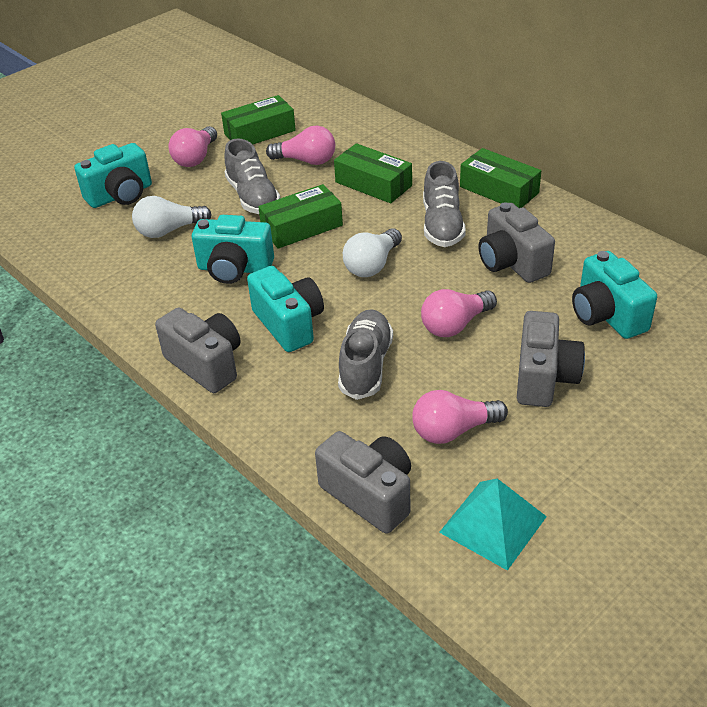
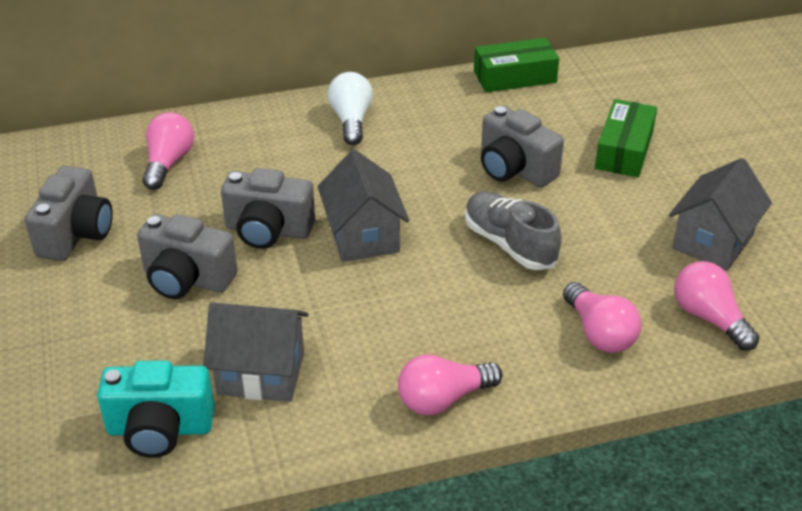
green box: 4 -> 2
grey house: 0 -> 3
grey shoe: 3 -> 1
turquoise camera: 4 -> 1
turquoise pyramid: 1 -> 0
white light bulb: 2 -> 1

